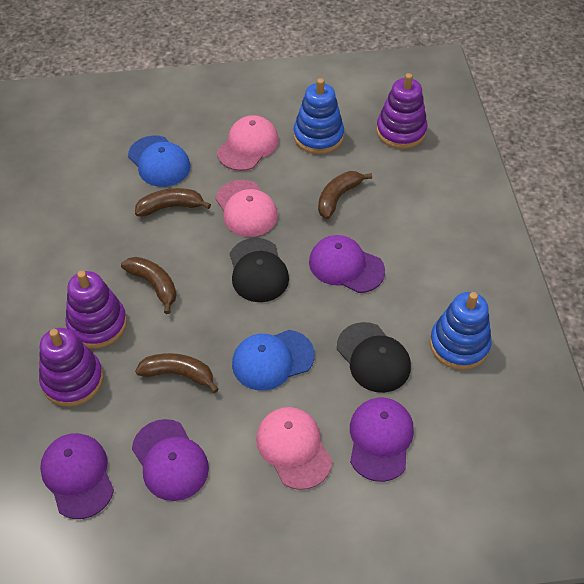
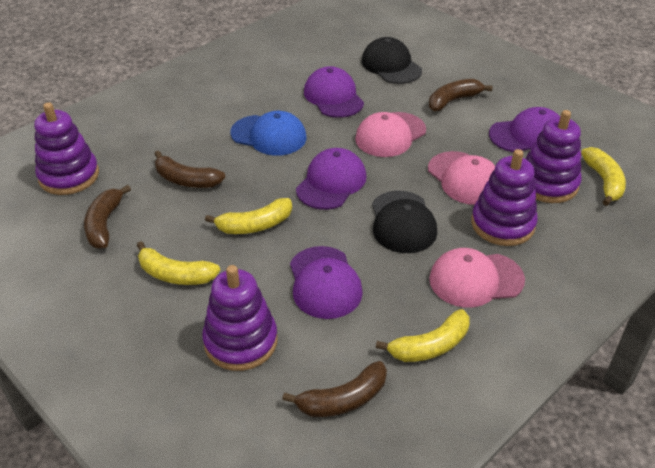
blue cap: 2 -> 1
blue stacking toy: 2 -> 0
purple stacking toy: 3 -> 4
yellow banana: 0 -> 4

